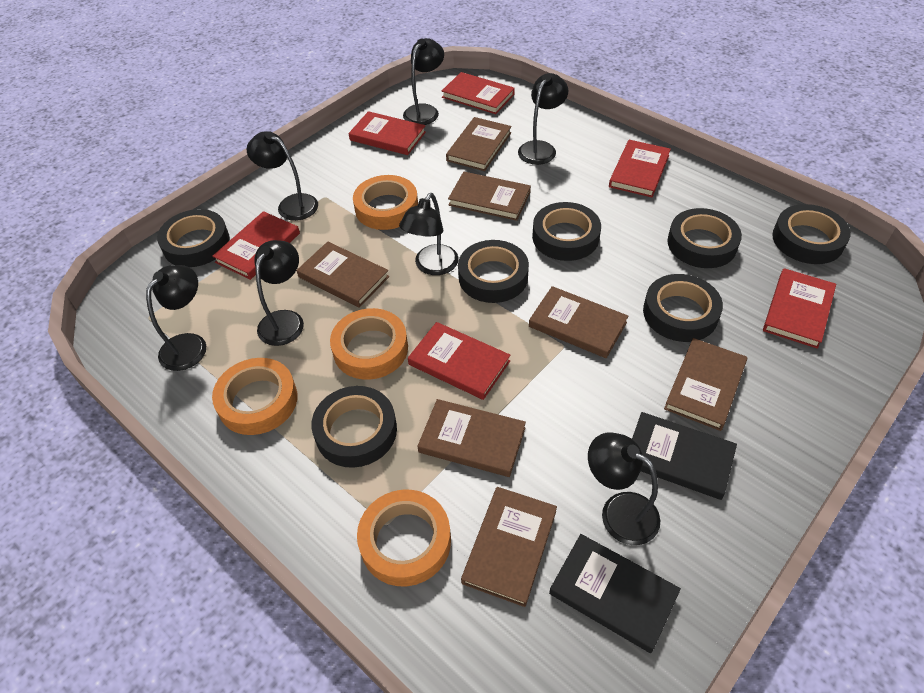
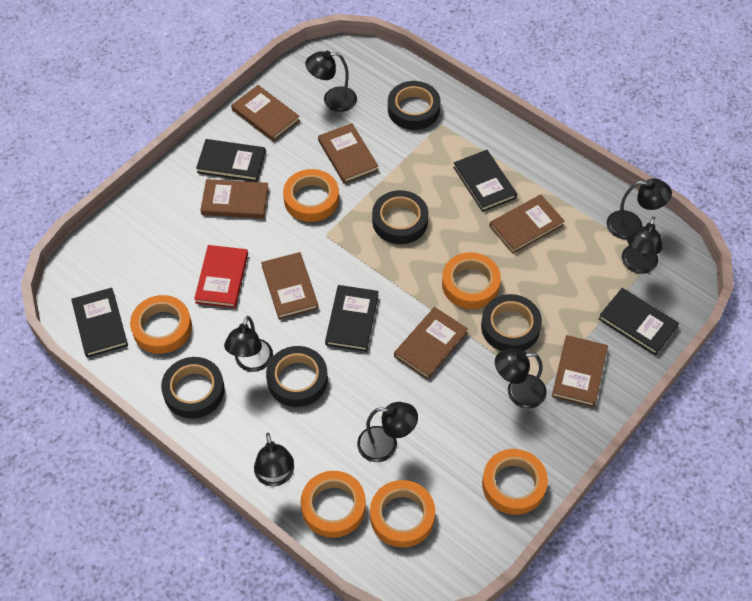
black book: 2 -> 5
black tape: 7 -> 5
orange tape: 4 -> 6
red book: 6 -> 1

